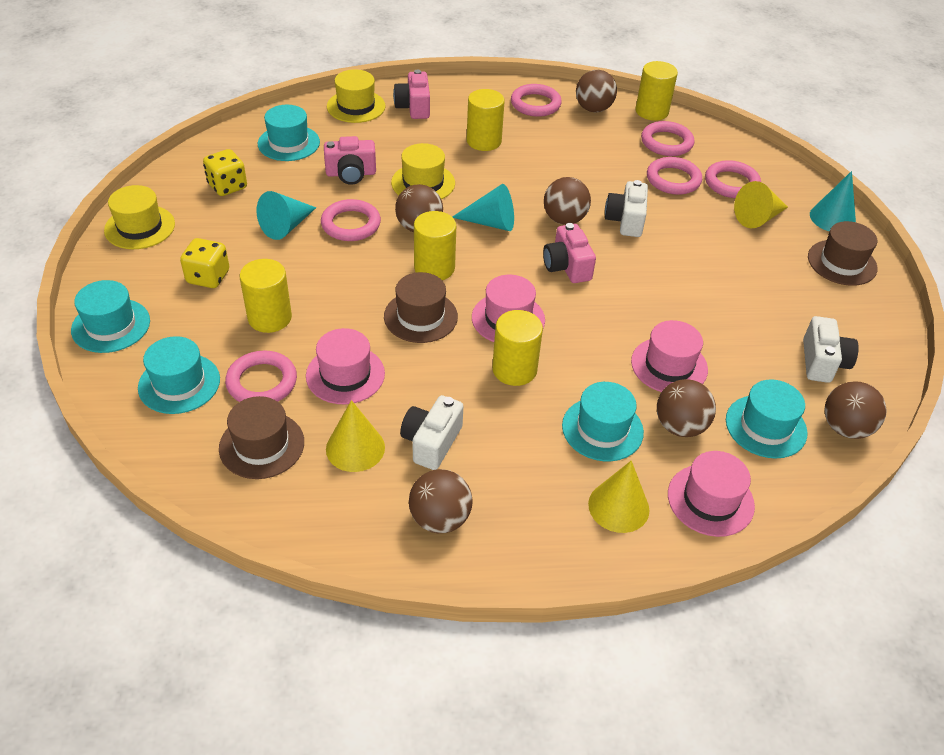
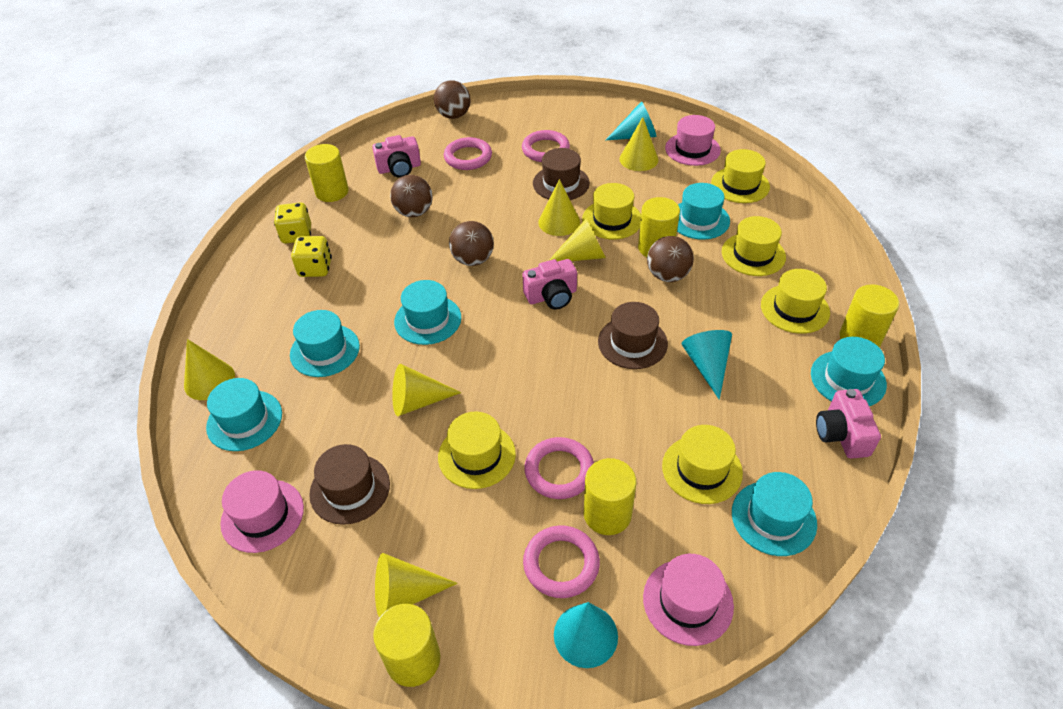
brown ball: 6 -> 4
pink hat: 4 -> 3
pink ring: 6 -> 4
turquoise hat: 5 -> 6
white camera: 3 -> 0
yellow cone: 3 -> 6
yellow hat: 3 -> 6

